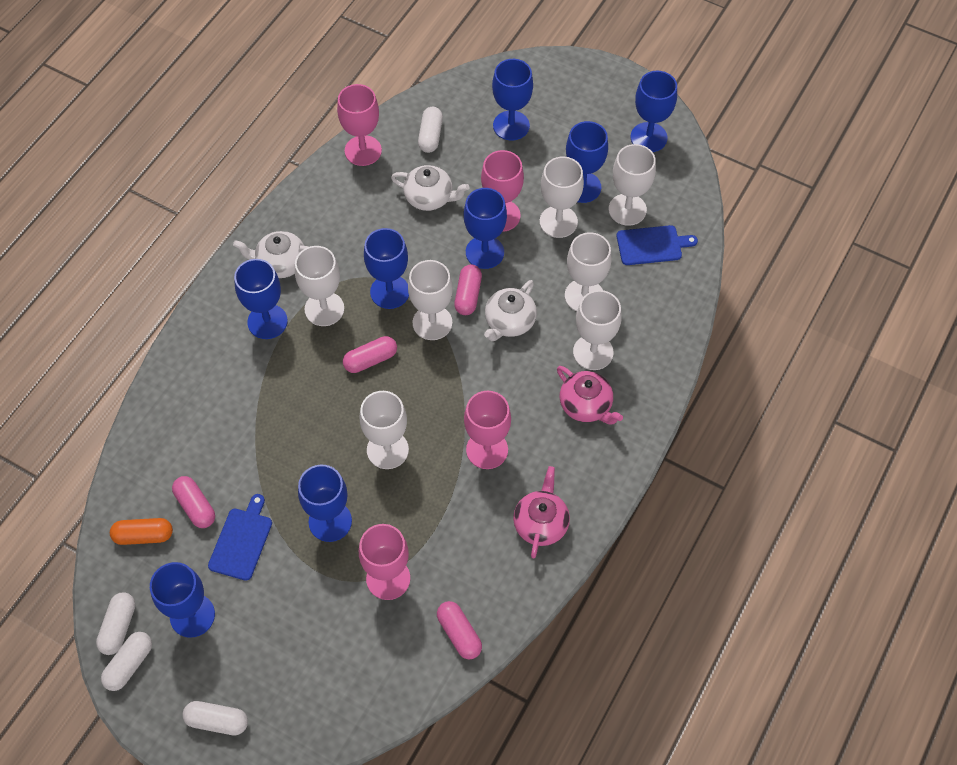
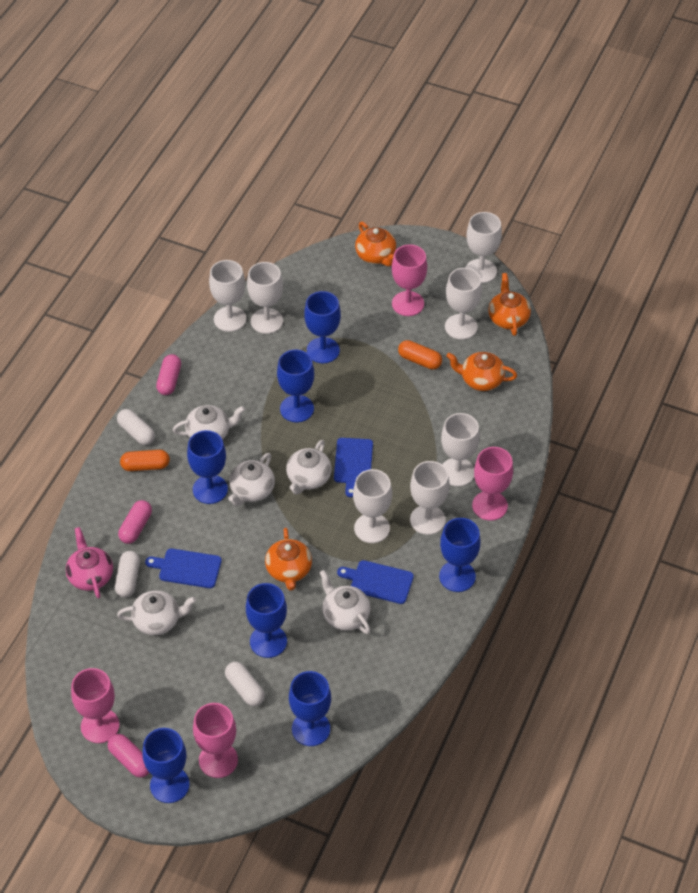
blue cutting board: 2 -> 3
blue goblet: 8 -> 7
orange capsule: 1 -> 2
orange teapot: 0 -> 4
pink capsule: 4 -> 3
pink teapot: 2 -> 1
white capsule: 4 -> 3
white teapot: 3 -> 5

